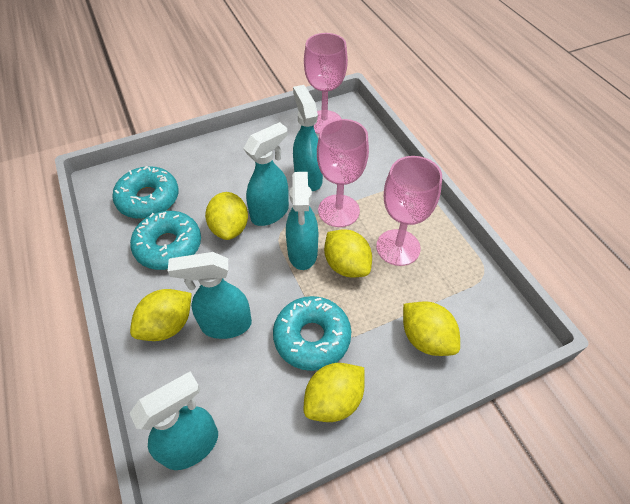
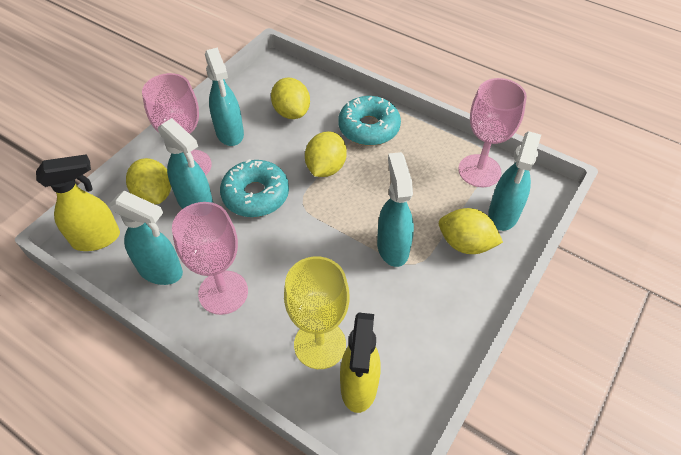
turquoise donut: 3 -> 2
yellow goblet: 0 -> 1
yellow lemon: 5 -> 4
yellow spray bottle: 0 -> 2

